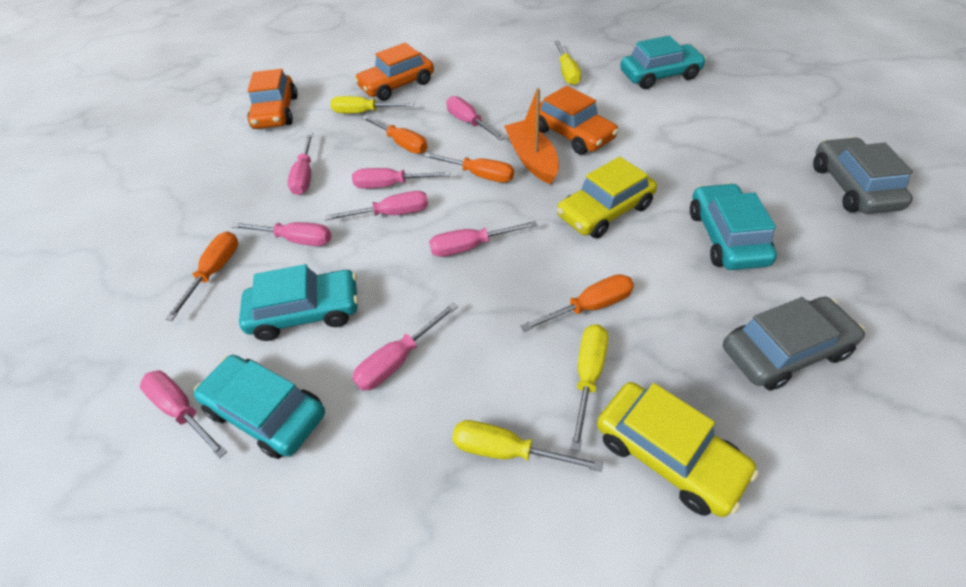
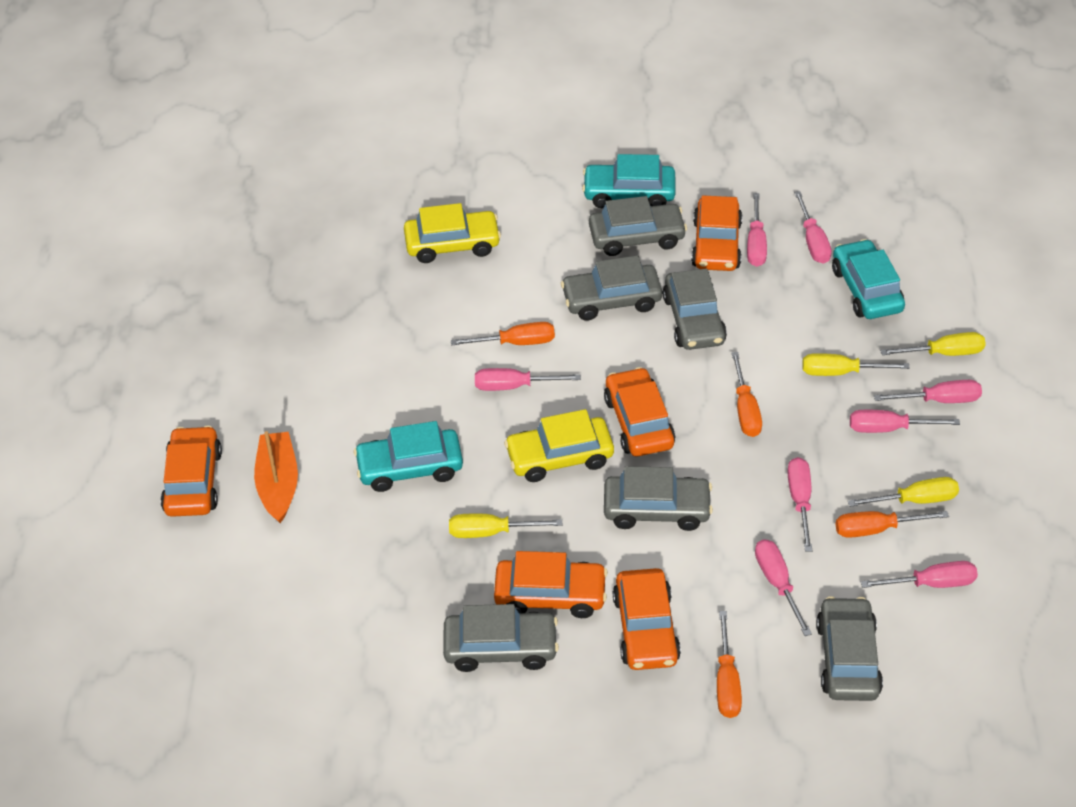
grey car: 2 -> 6
orange car: 3 -> 5
turquoise car: 4 -> 3

